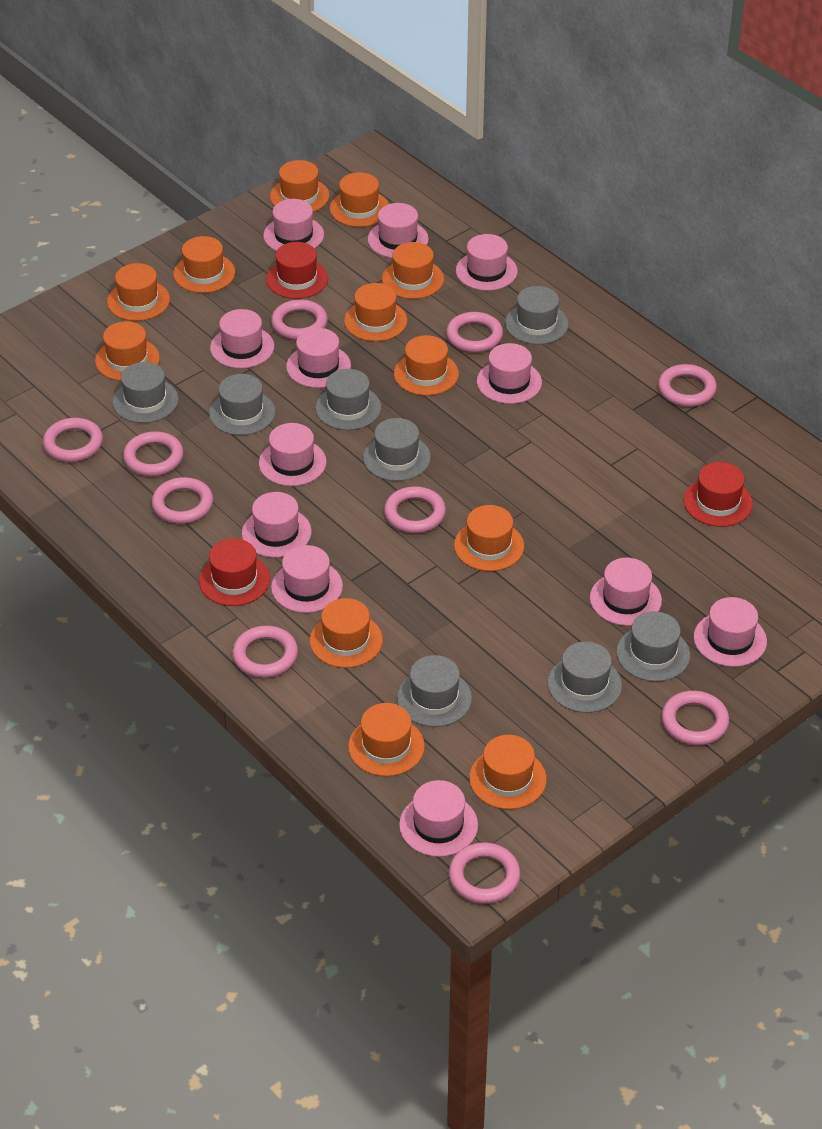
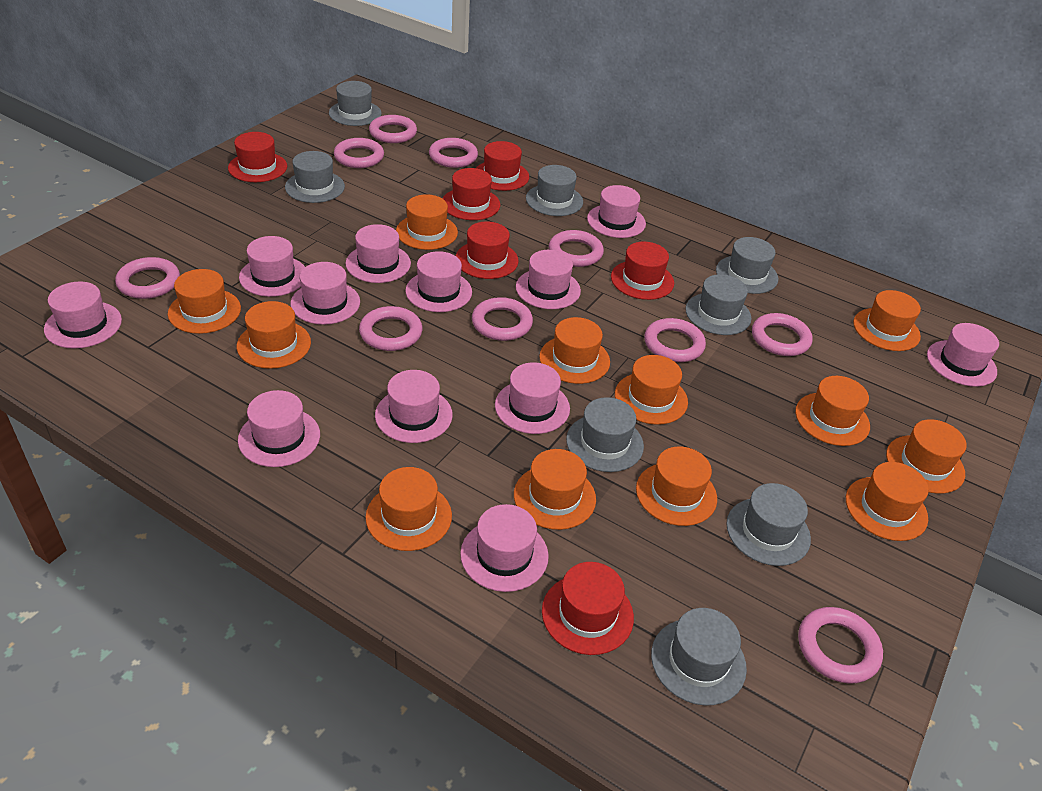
red hat: 3 -> 6

